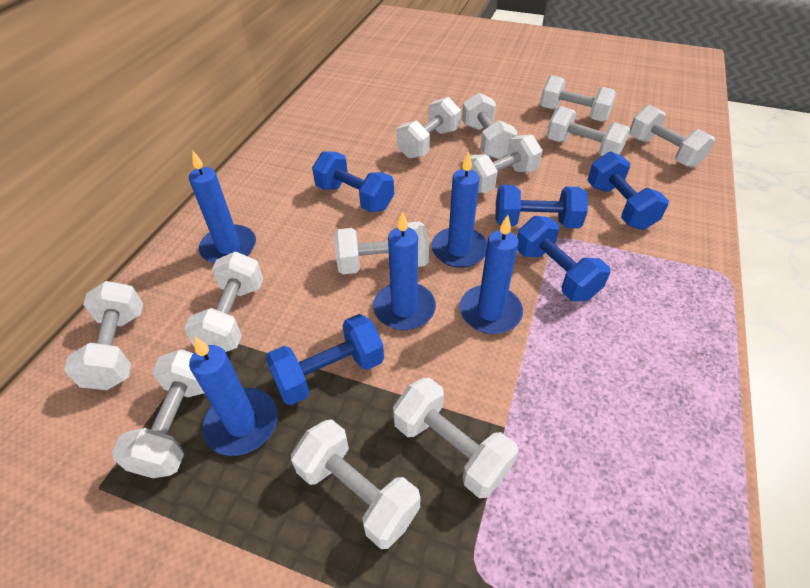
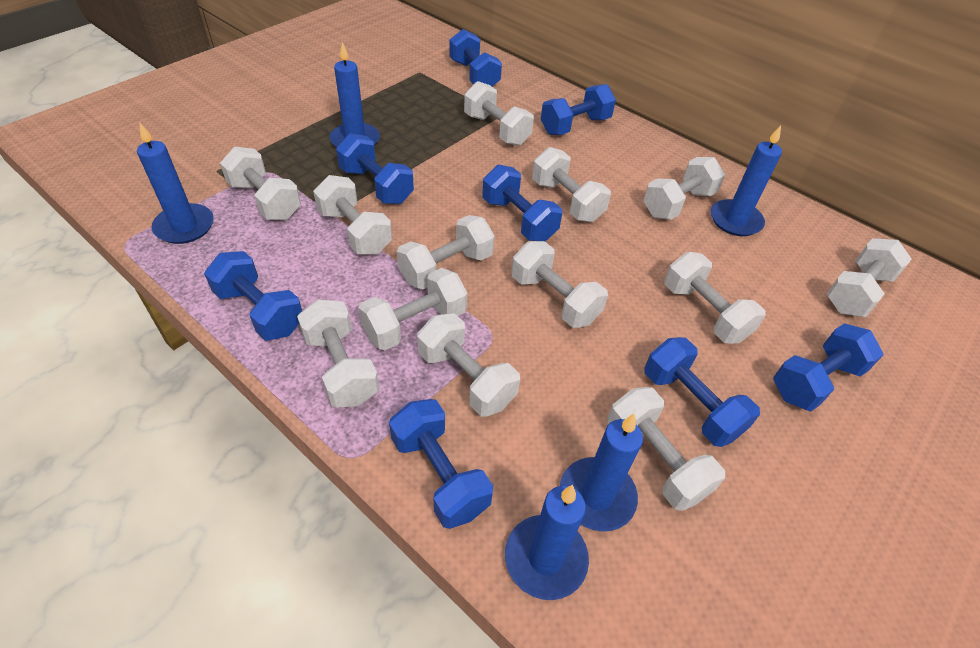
blue dumbbell: 5 -> 8
white dumbbell: 12 -> 13

